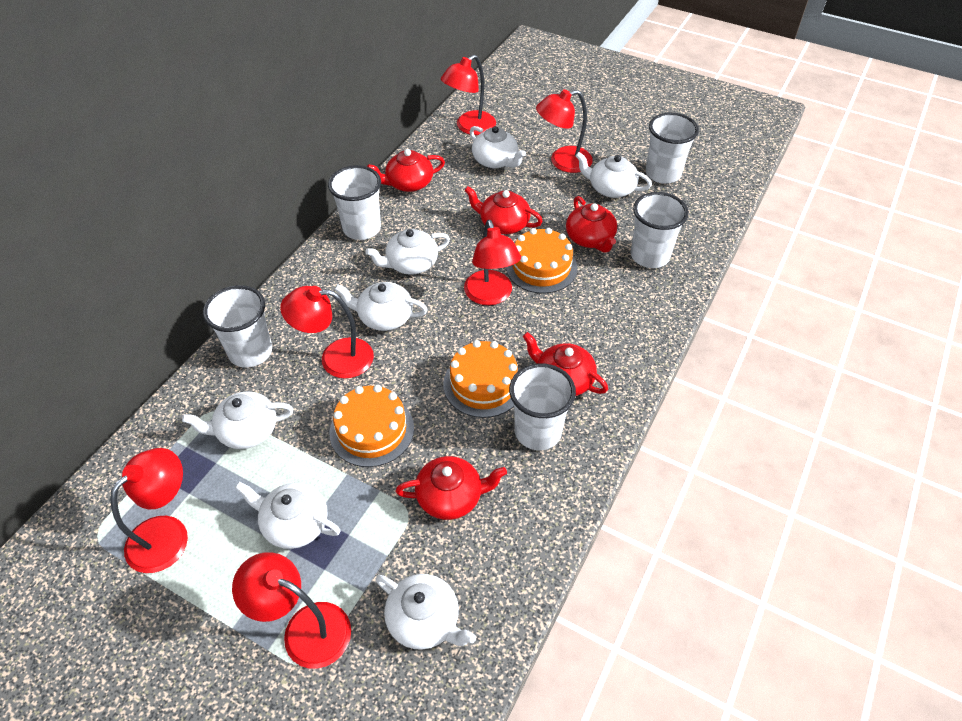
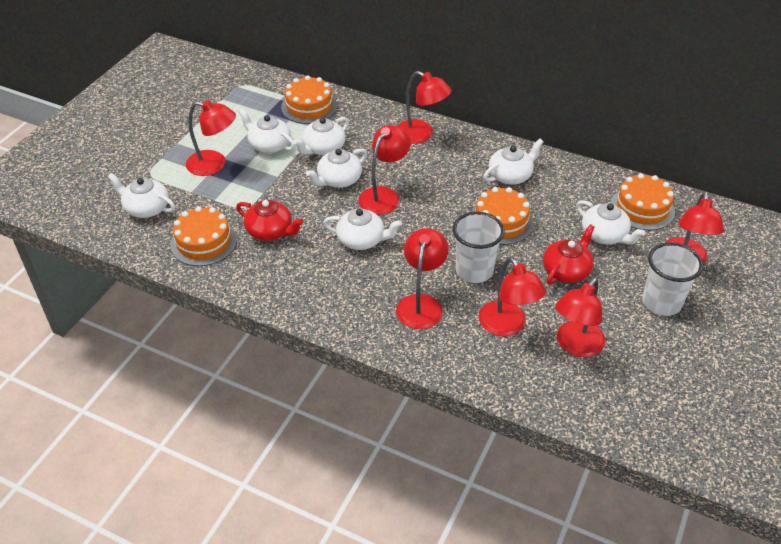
orange cake: 3 -> 4
red lamp: 6 -> 7
red teapot: 5 -> 2
white cup: 5 -> 2

